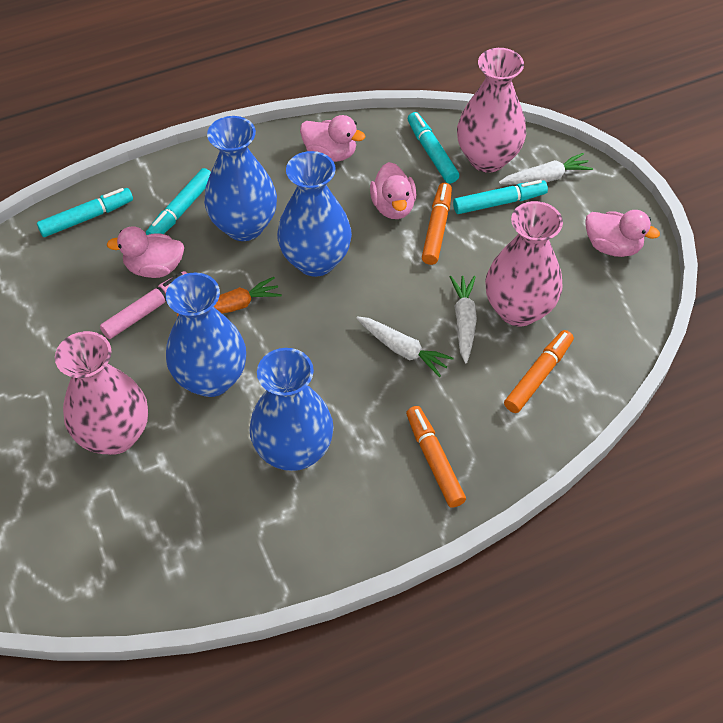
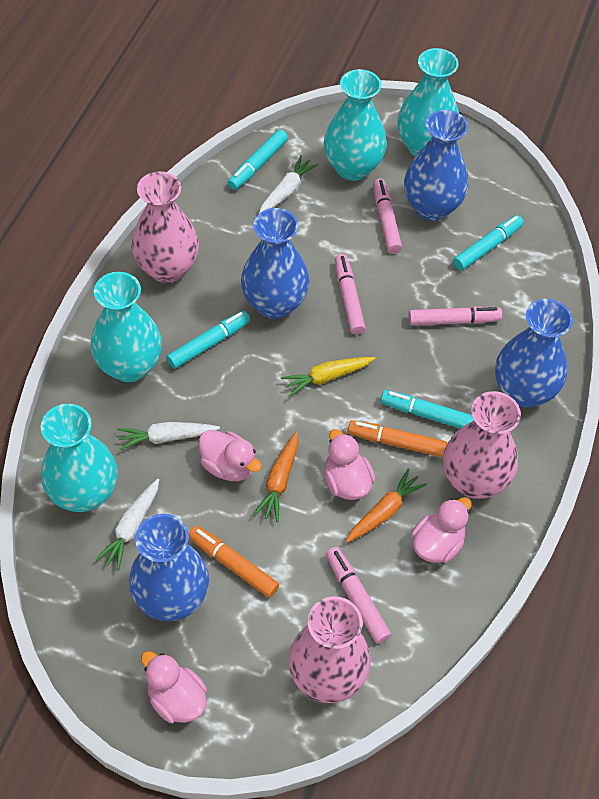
orange carrot: 1 -> 2
orange marker: 3 -> 2
pink marker: 1 -> 4
turquoise vase: 0 -> 4
yellow carrot: 0 -> 1

